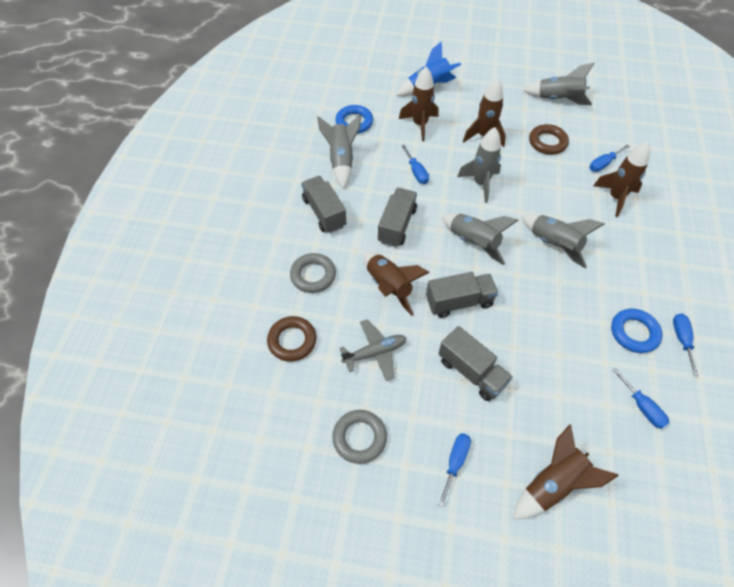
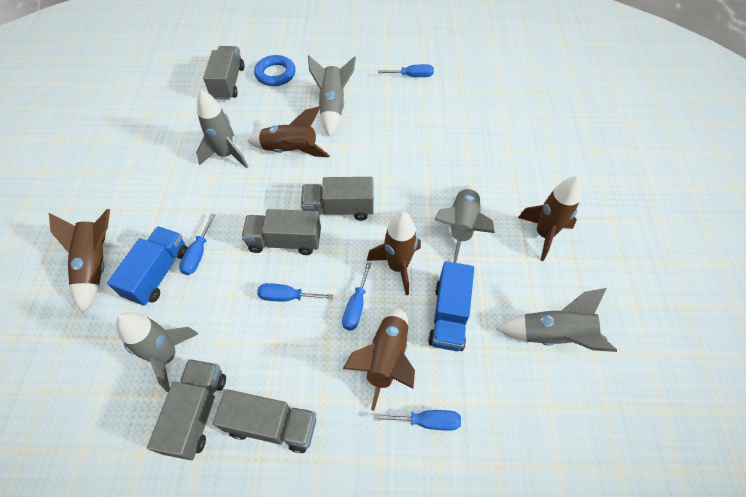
blue ring: 2 -> 1
blue rocket: 1 -> 0
blue truck: 0 -> 2
brown ring: 2 -> 0
grey plane: 1 -> 0
grey ring: 2 -> 0
grey truck: 4 -> 5

